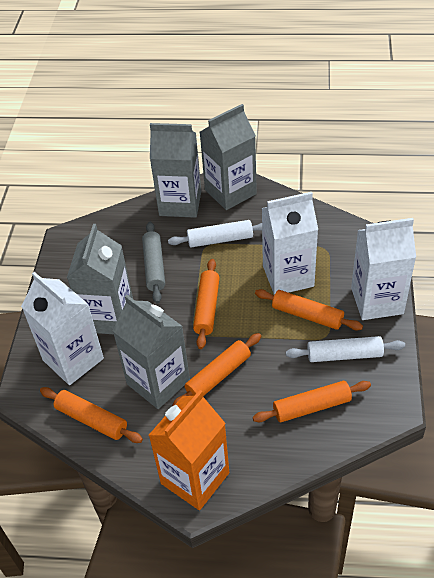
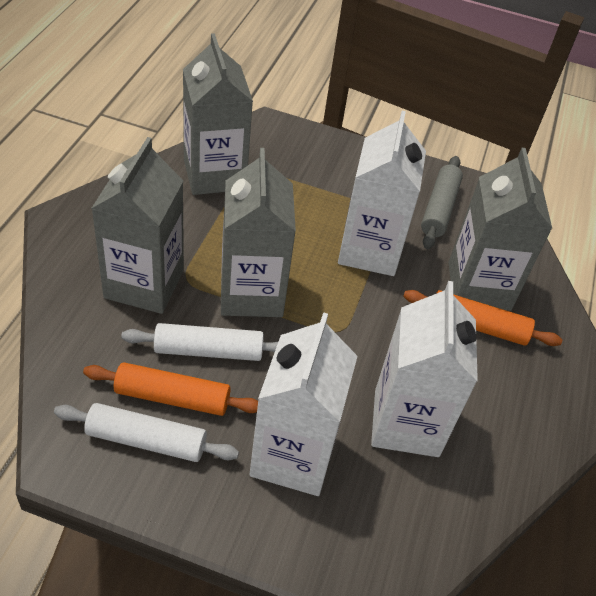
orange carton: 1 -> 0
orange rolling pin: 5 -> 2

